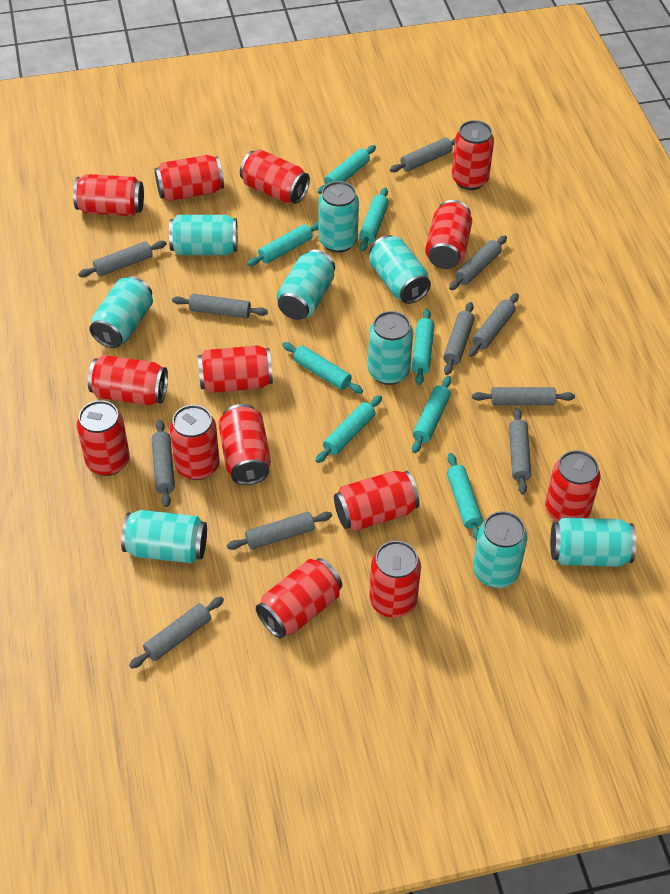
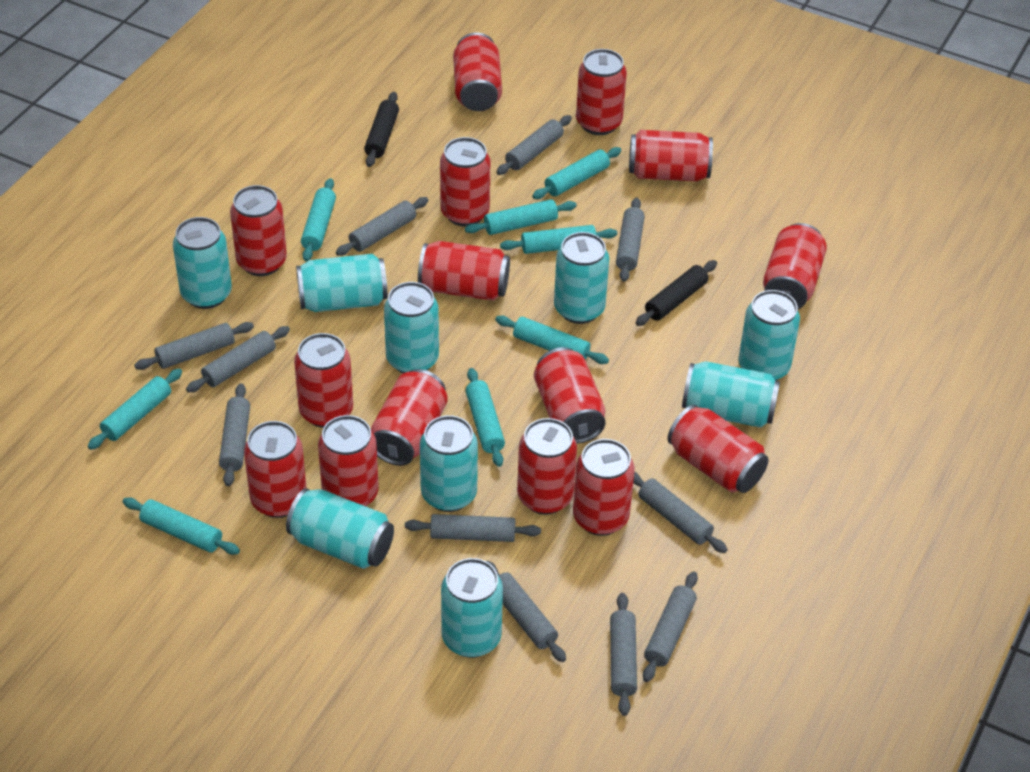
black rolling pin: 0 -> 2
red can: 14 -> 15

